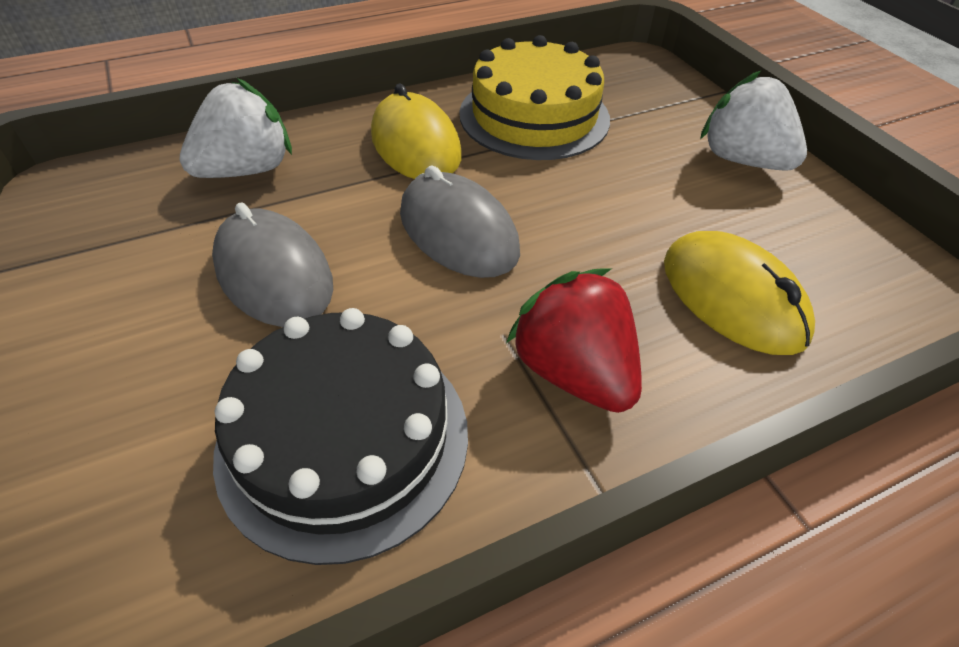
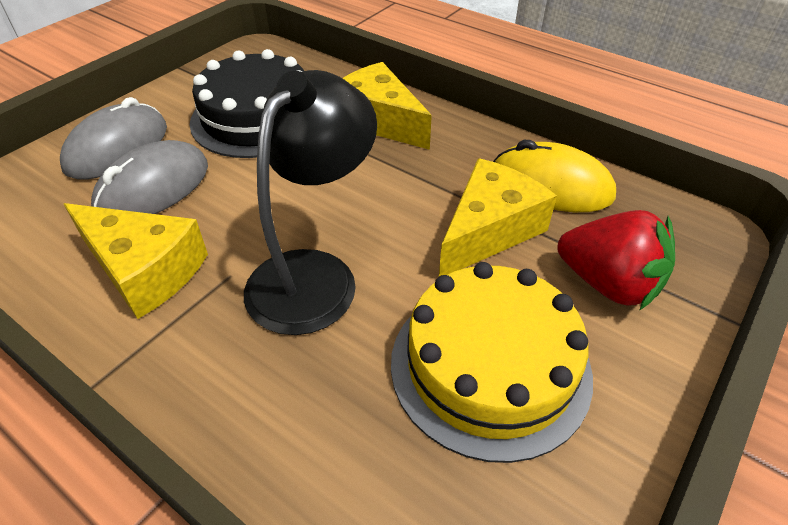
black lamp: 0 -> 1
white strawberry: 2 -> 0
yellow cheese: 0 -> 3
yellow mouse: 2 -> 1

